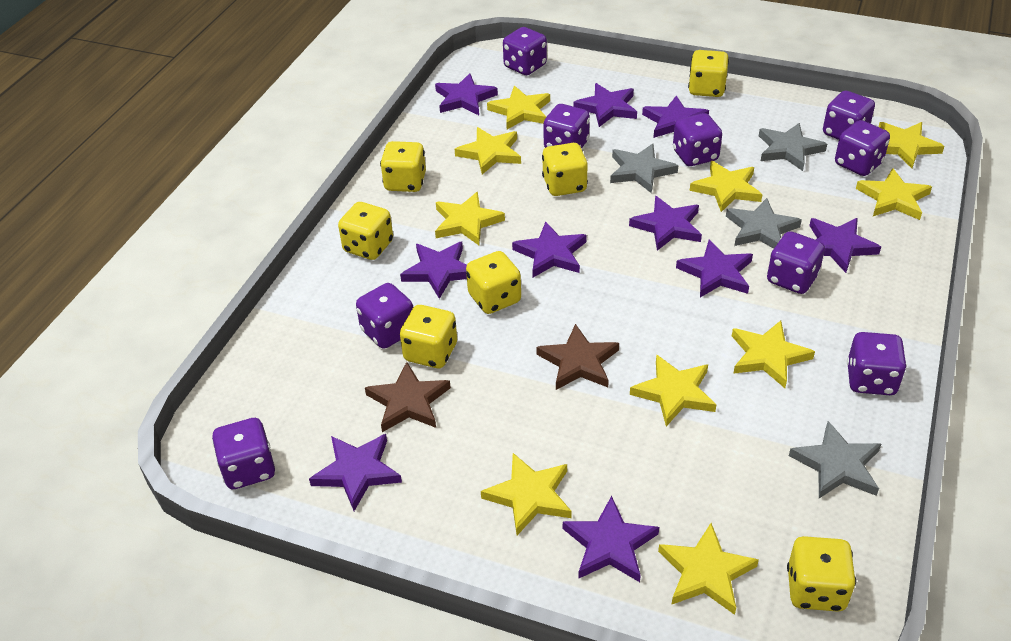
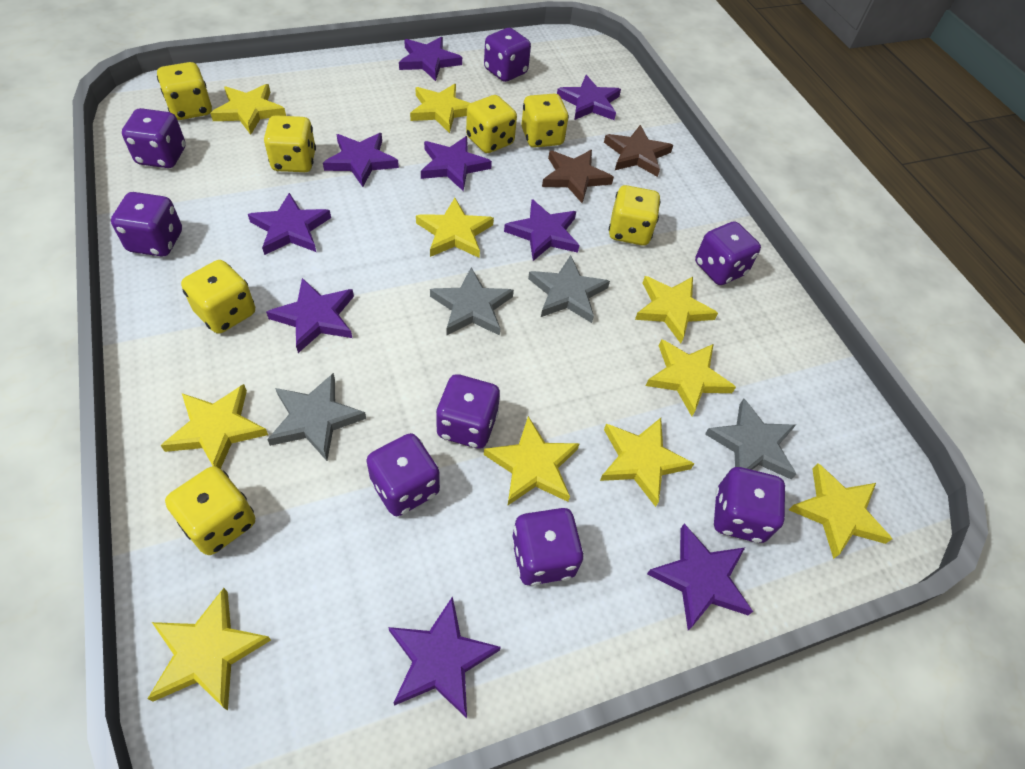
purple dice: 9 -> 8
purple star: 10 -> 9

